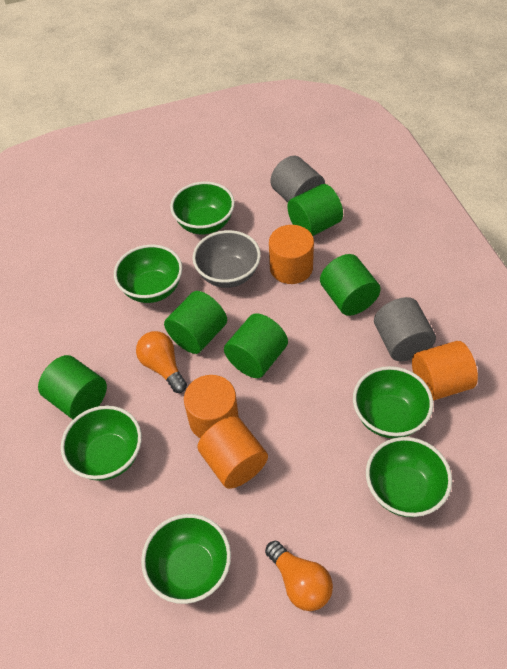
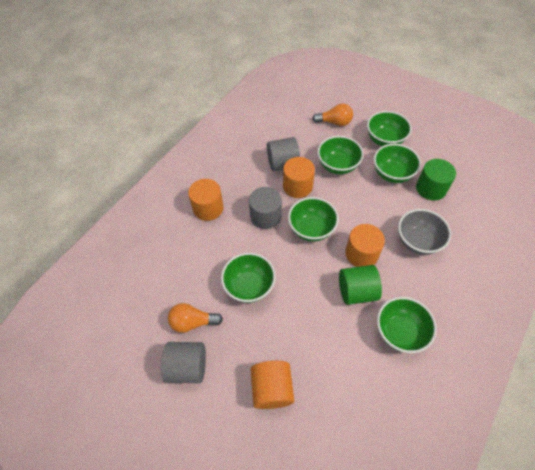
green cylinder: 5 -> 2
grey cylinder: 2 -> 3

